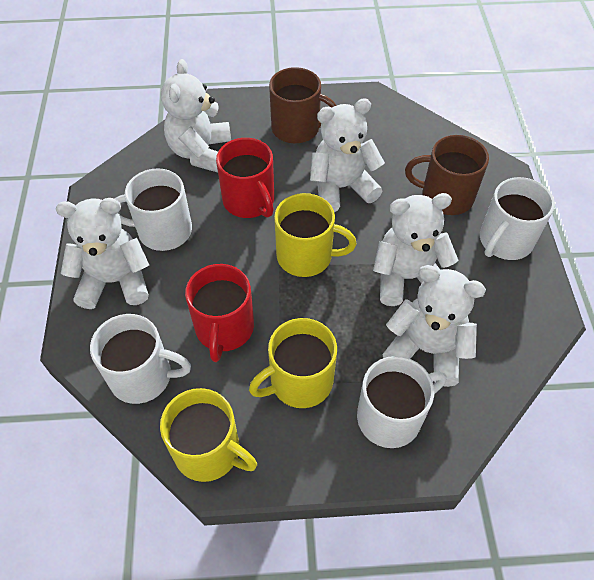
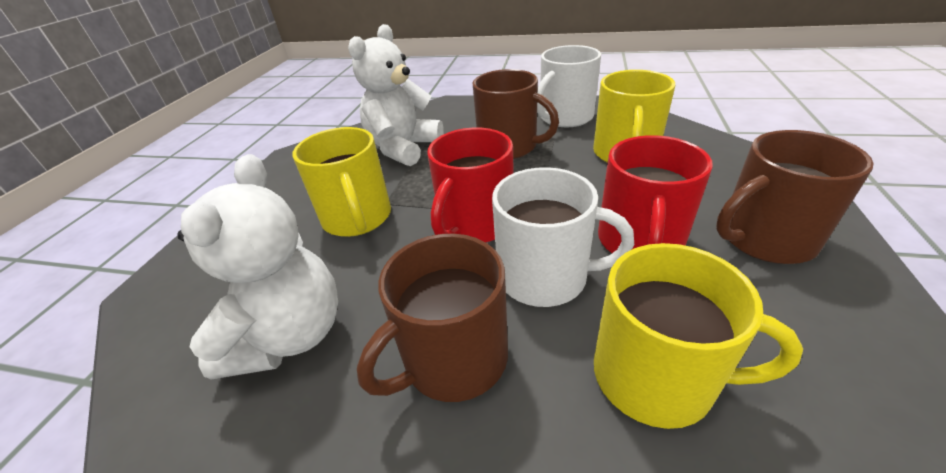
brown mug: 2 -> 3
white mug: 4 -> 2
white teddy bear: 5 -> 2

